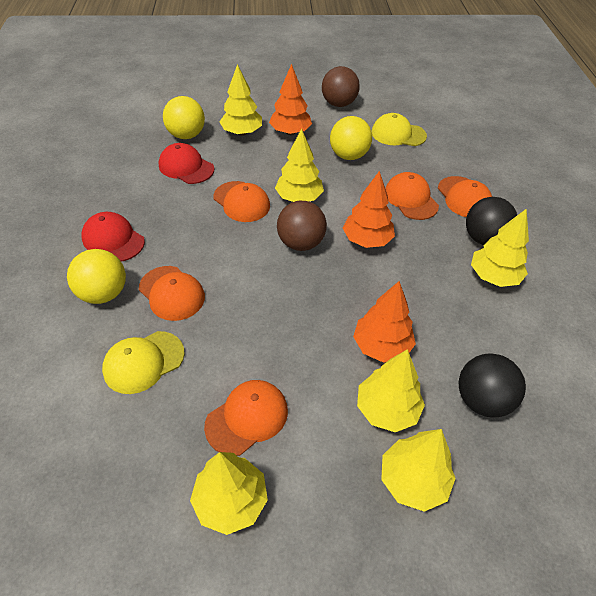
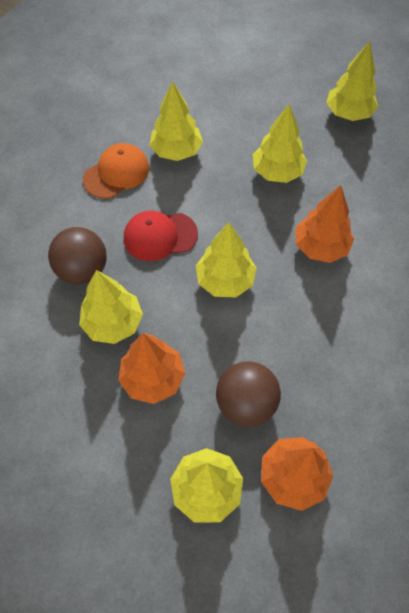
black ball: 2 -> 0
orange cap: 5 -> 1
red cap: 2 -> 1
yellow ball: 3 -> 0
yellow cap: 2 -> 0

